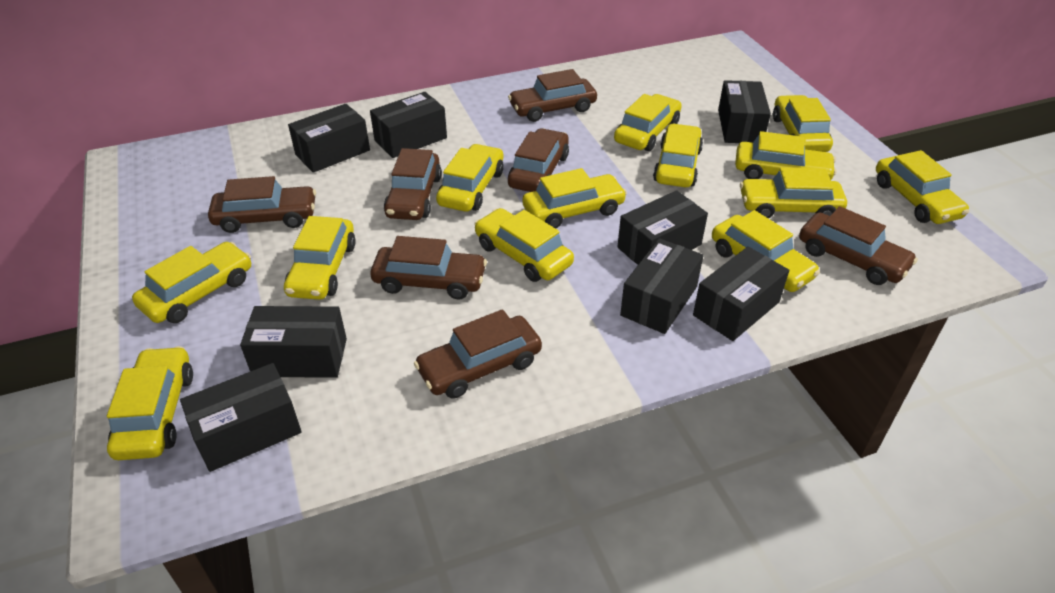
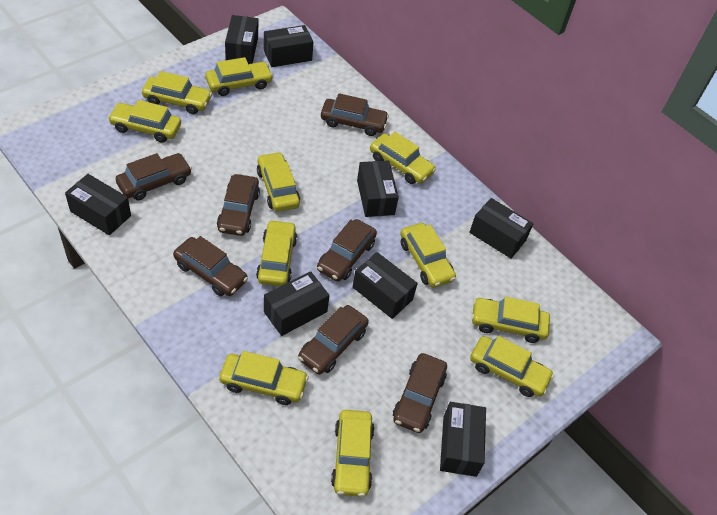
yellow car: 13 -> 11

